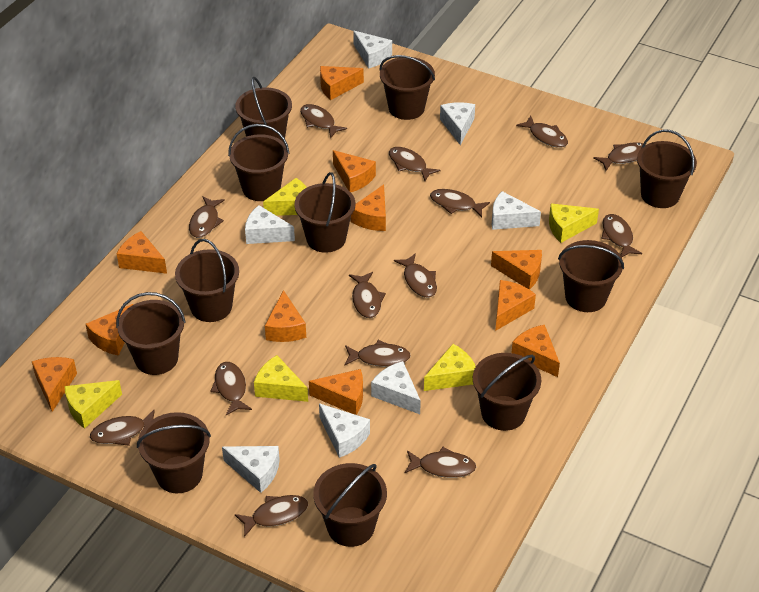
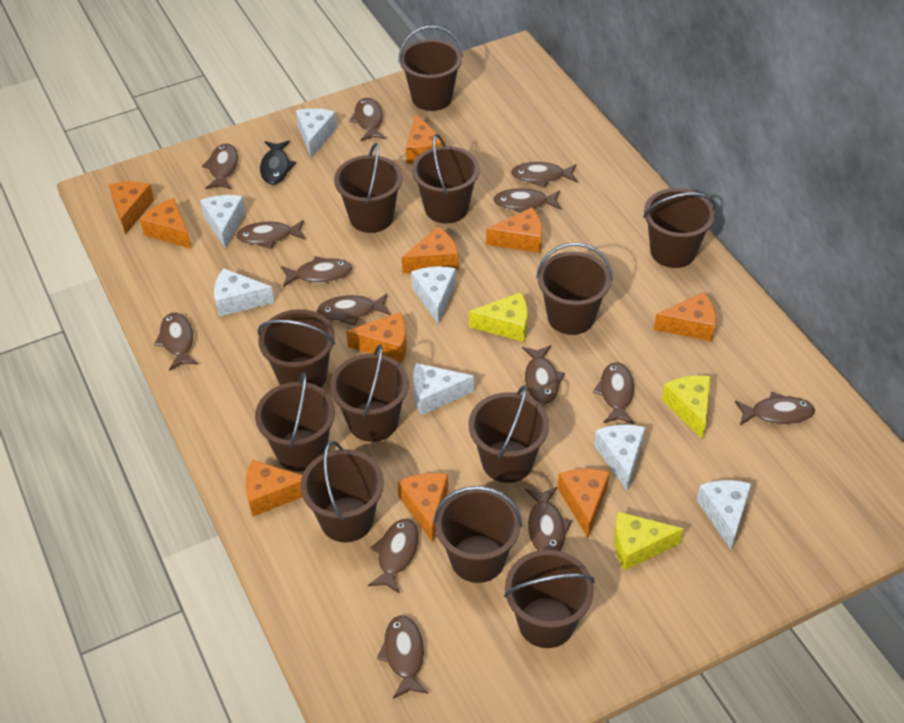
black fish: 0 -> 1
brown bucket: 11 -> 12
orange cheese: 11 -> 10
yellow cheese: 5 -> 3

